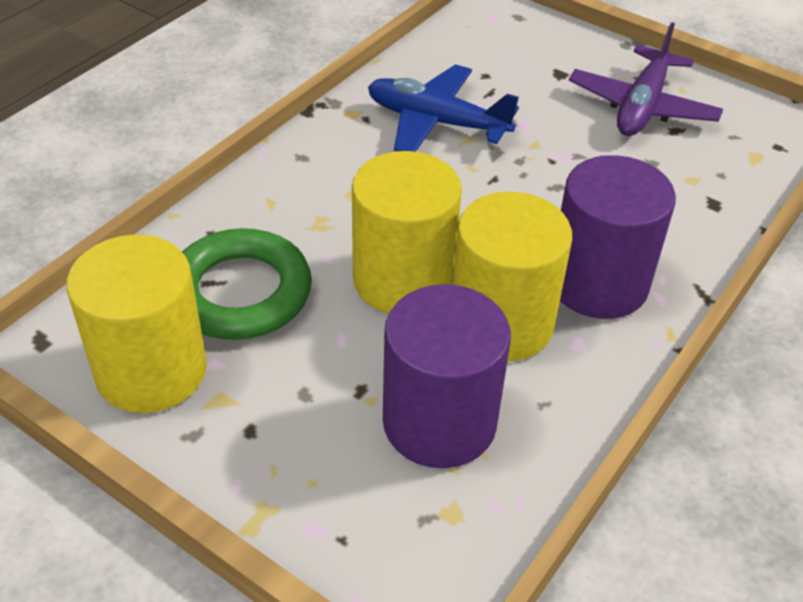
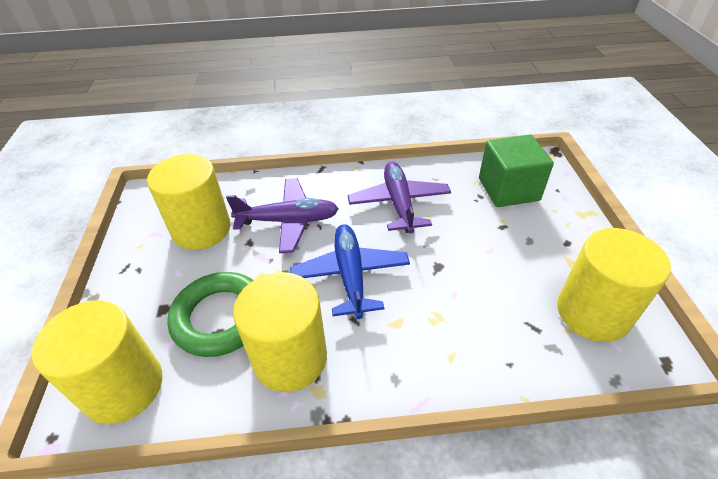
green cube: 0 -> 1
purple cylinder: 2 -> 0
purple plane: 1 -> 2
yellow cylinder: 3 -> 4

